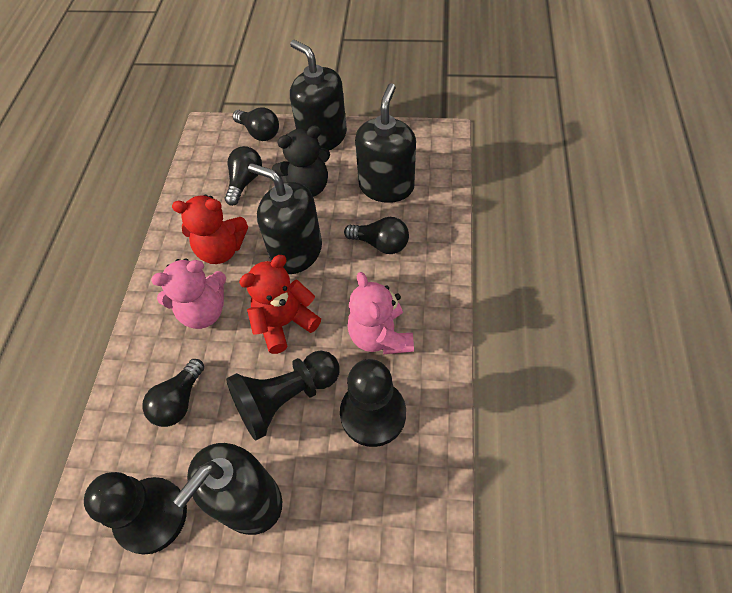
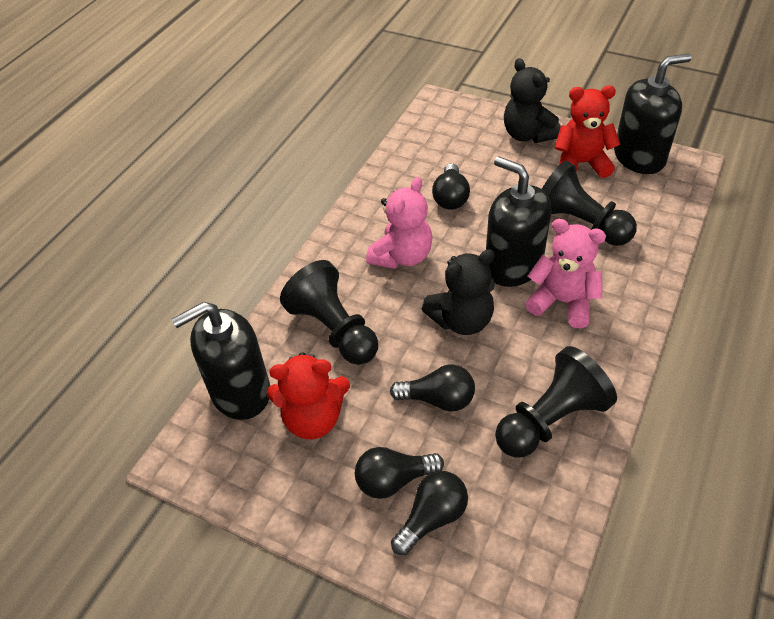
black soap dispenser: 4 -> 3
black teddy bear: 1 -> 2

